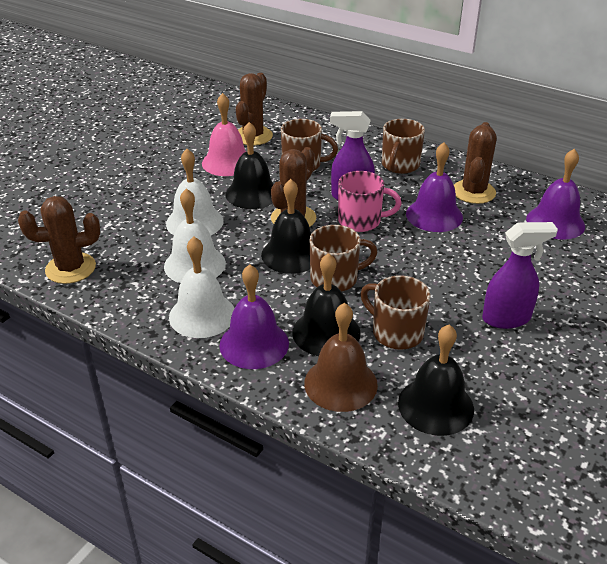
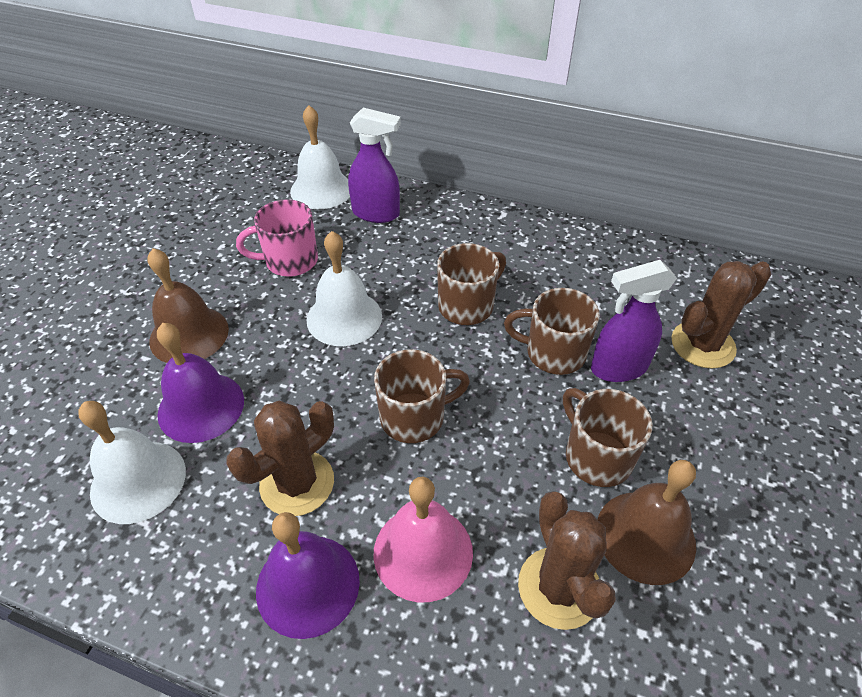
black bell: 4 -> 0
brown bell: 1 -> 2
brown cactus: 4 -> 3
purple bell: 3 -> 2

